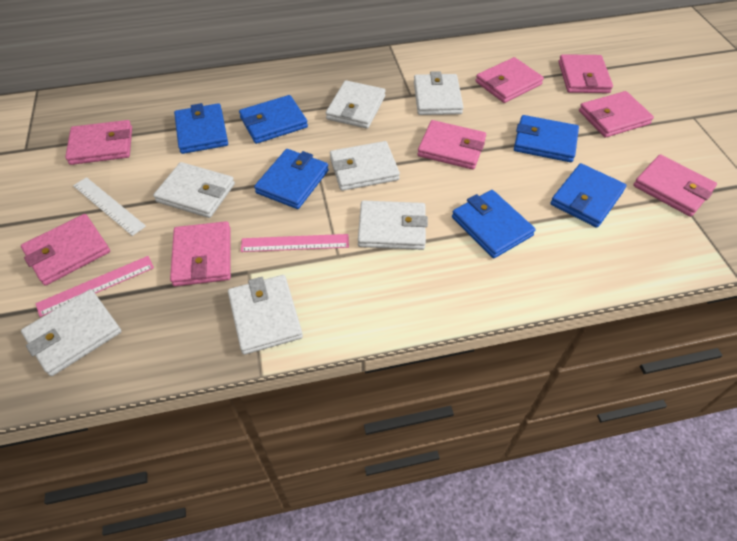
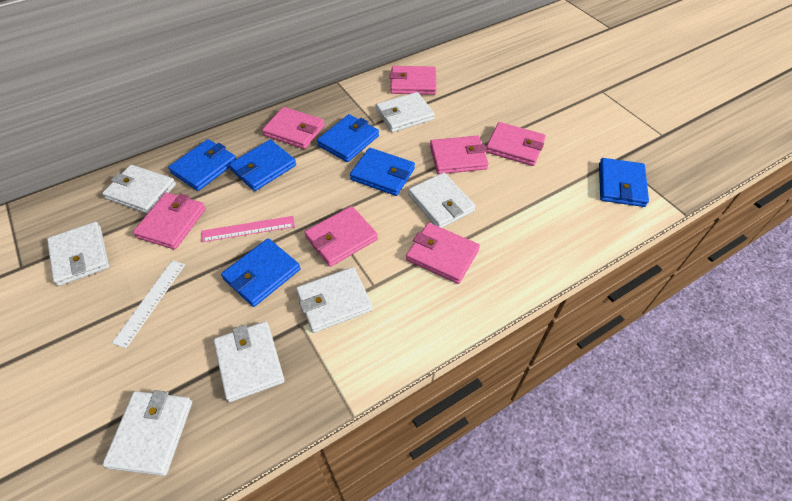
pink ruler: 2 -> 1
pink wallet: 8 -> 7

